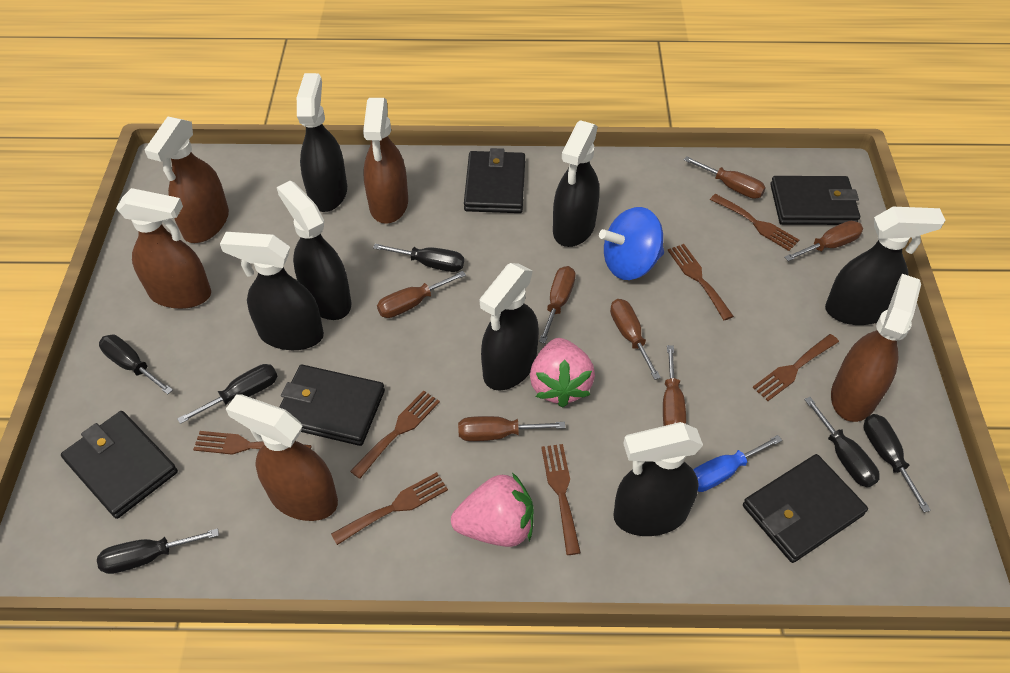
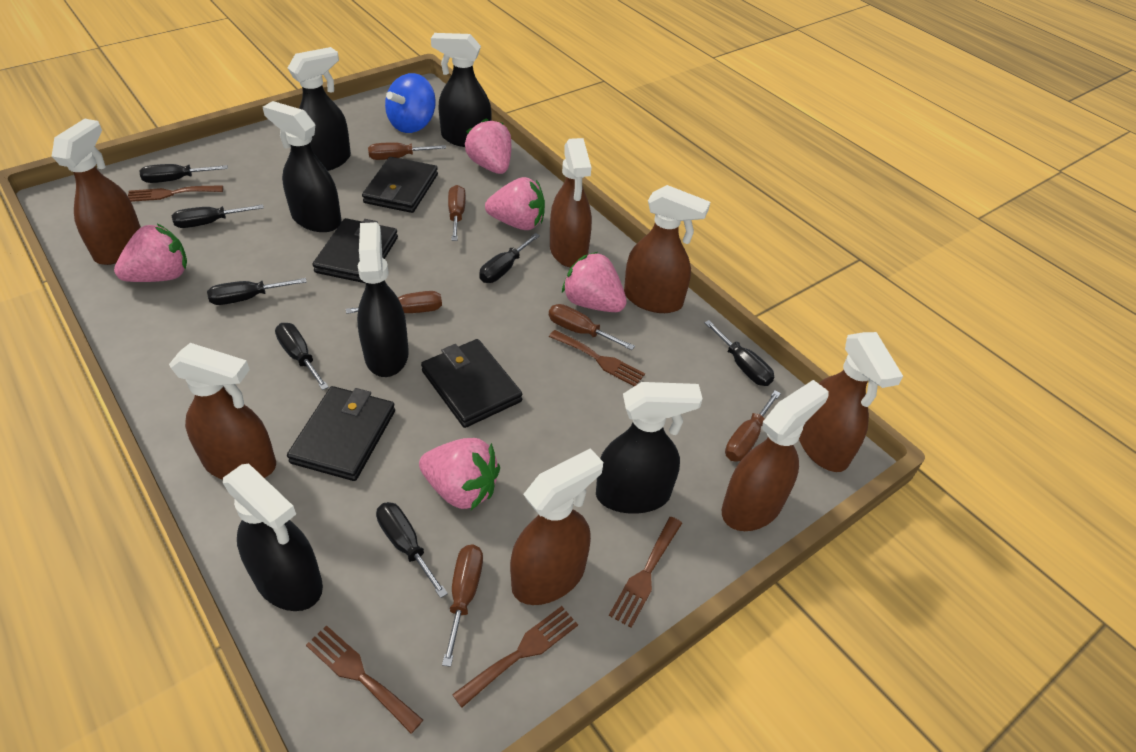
black screwdriver: 6 -> 7
black spray bottle: 7 -> 6
black wallet: 5 -> 4
blue screwdriver: 1 -> 0
brown fork: 7 -> 5
brown screwdriver: 7 -> 6
brown spray bottle: 5 -> 7
pink strawberry: 2 -> 5

